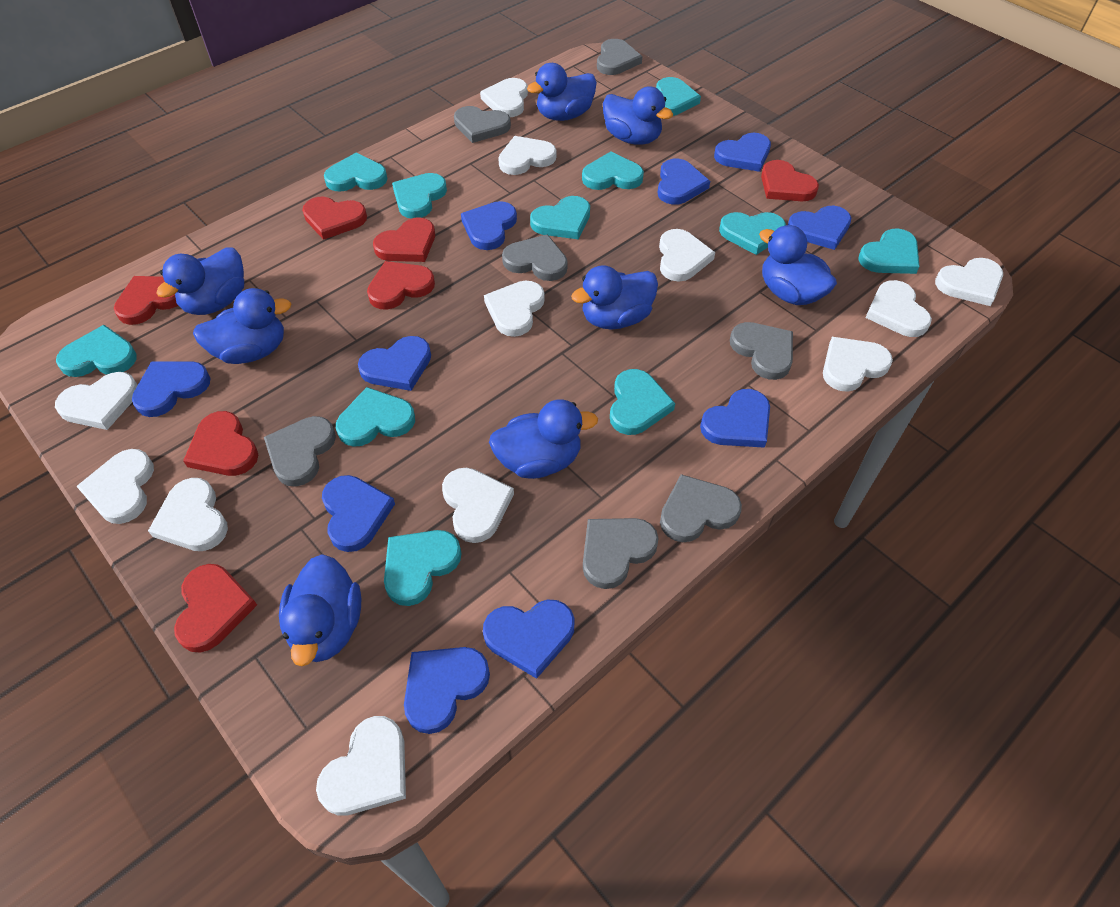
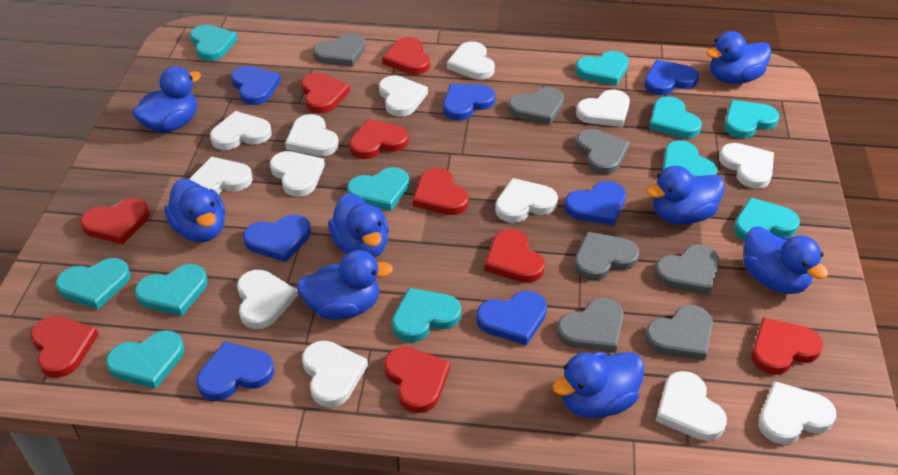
blue heart: 10 -> 7
red heart: 7 -> 9
white heart: 12 -> 13

